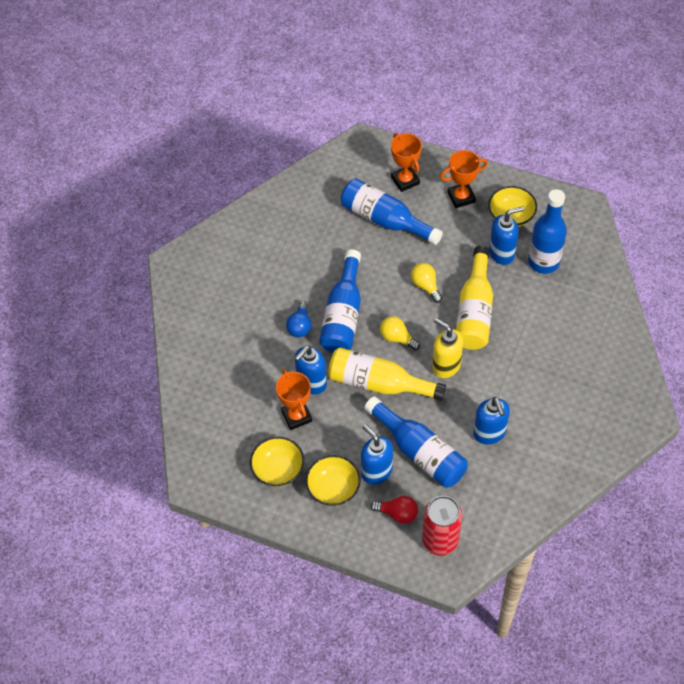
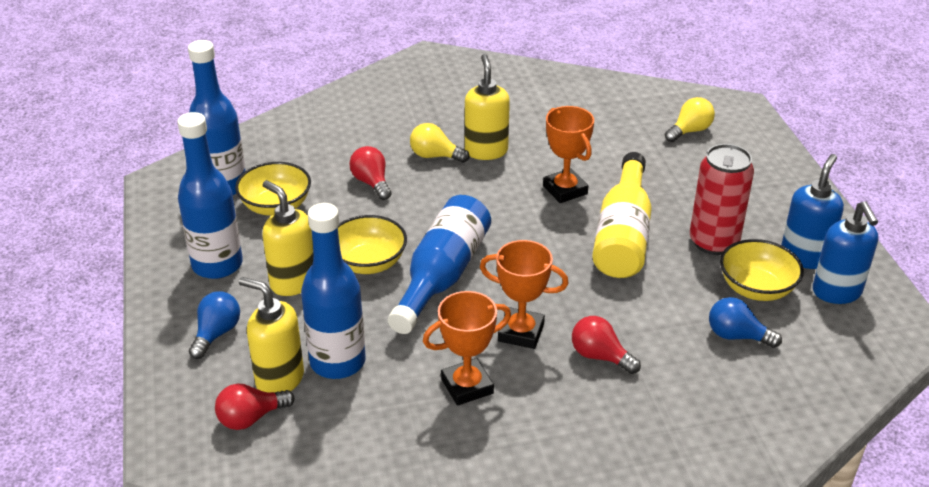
blue light bulb: 1 -> 2
blue soap dispenser: 4 -> 2
red light bulb: 1 -> 3
yellow bottle: 2 -> 1
yellow soap dispenser: 1 -> 3

